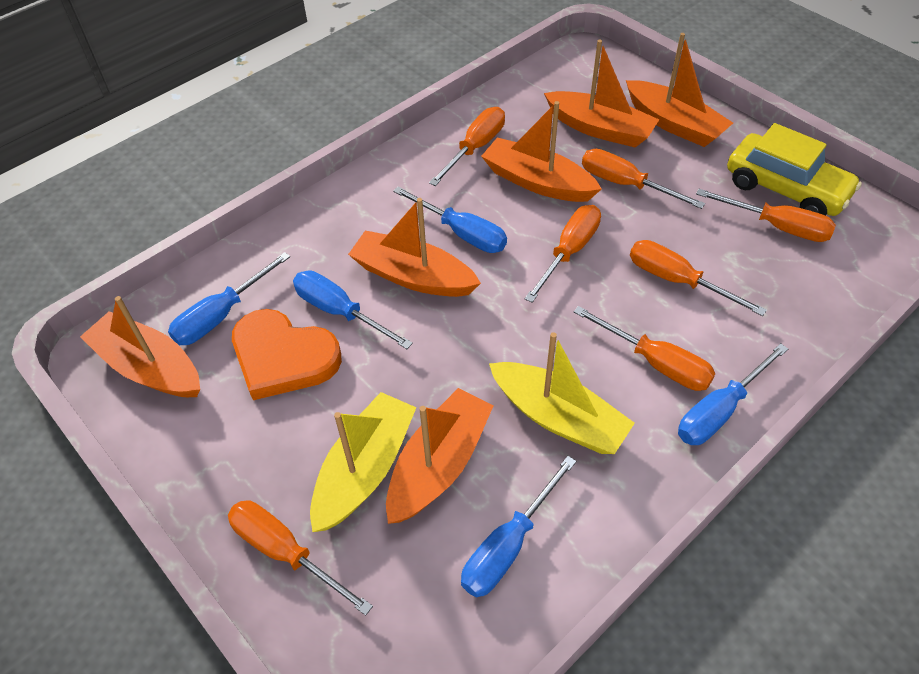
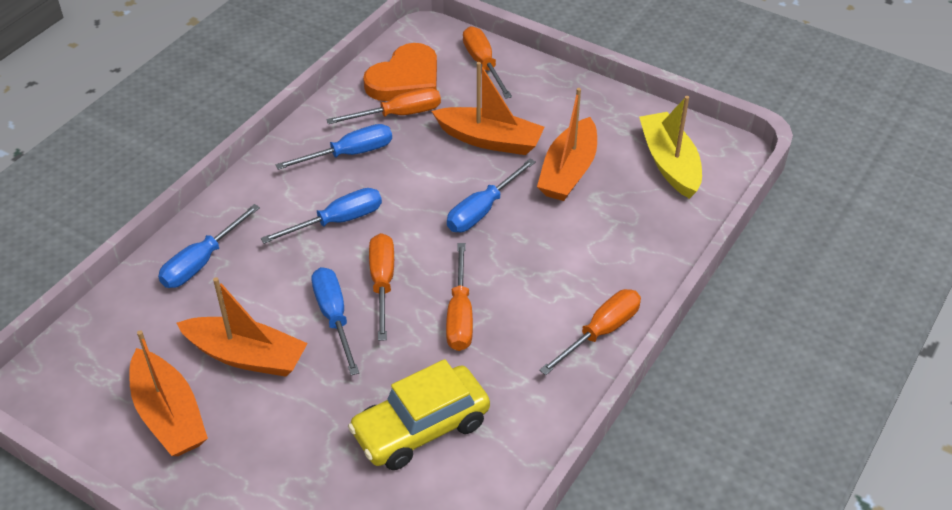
orange boat: 6 -> 4
orange screwdriver: 7 -> 5
yellow boat: 2 -> 1

